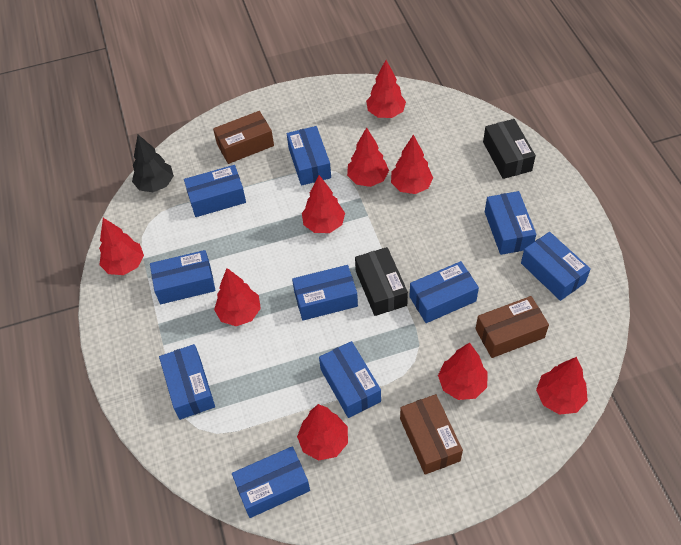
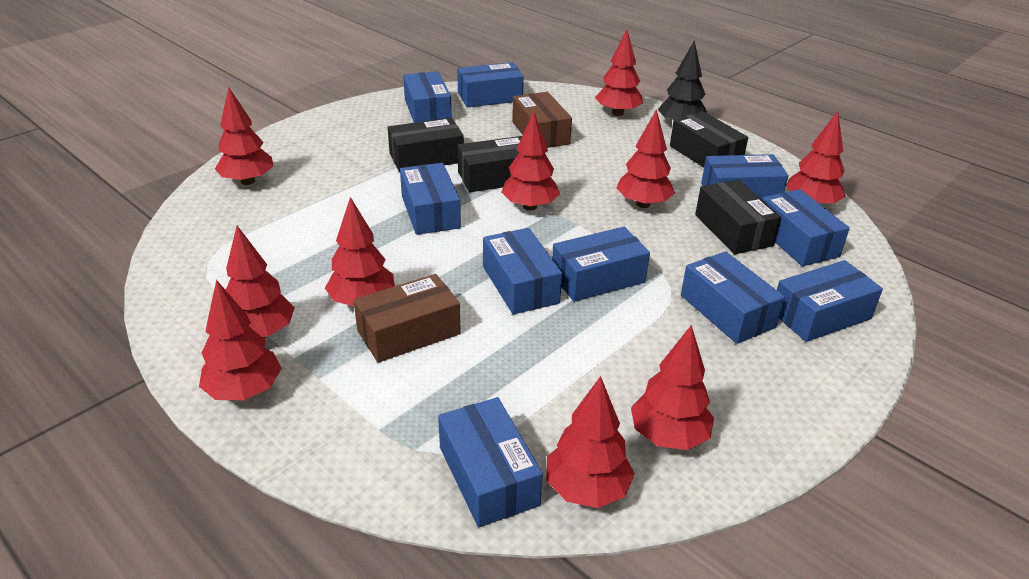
black box: 2 -> 4
brown box: 3 -> 2
red tree: 9 -> 10

